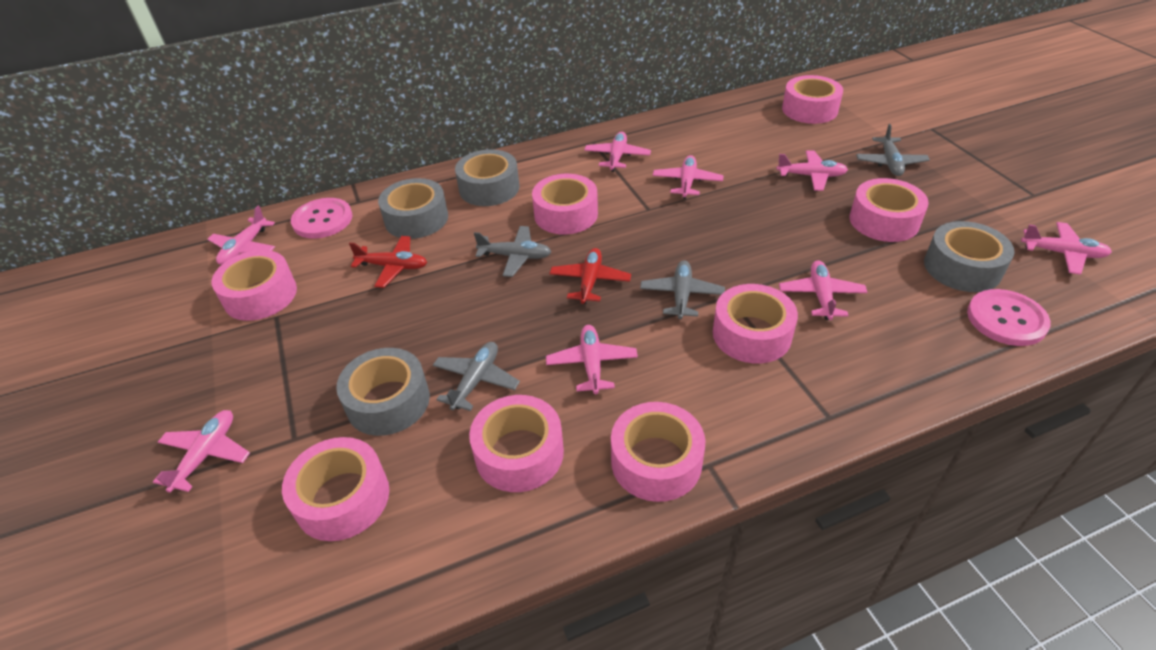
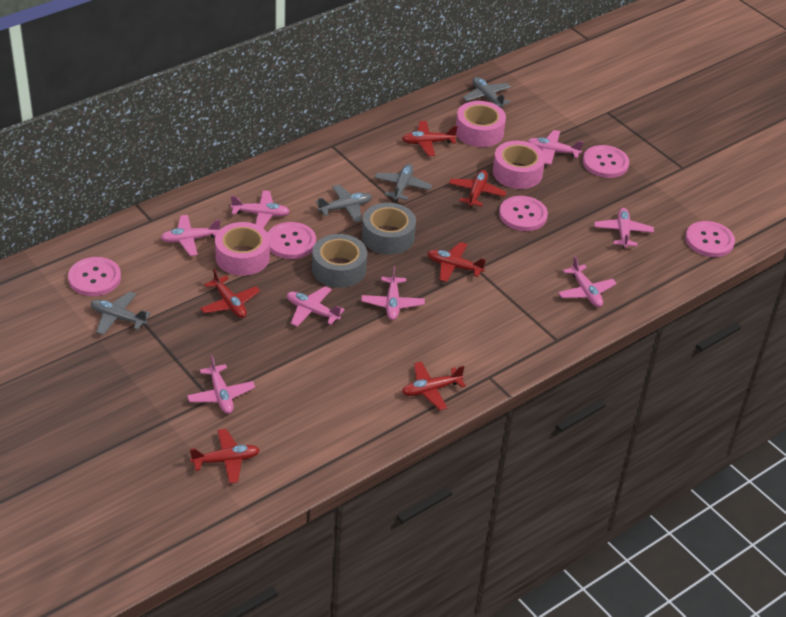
grey tape: 4 -> 2
pink button: 2 -> 5
pink tape: 8 -> 3
red plane: 2 -> 6

